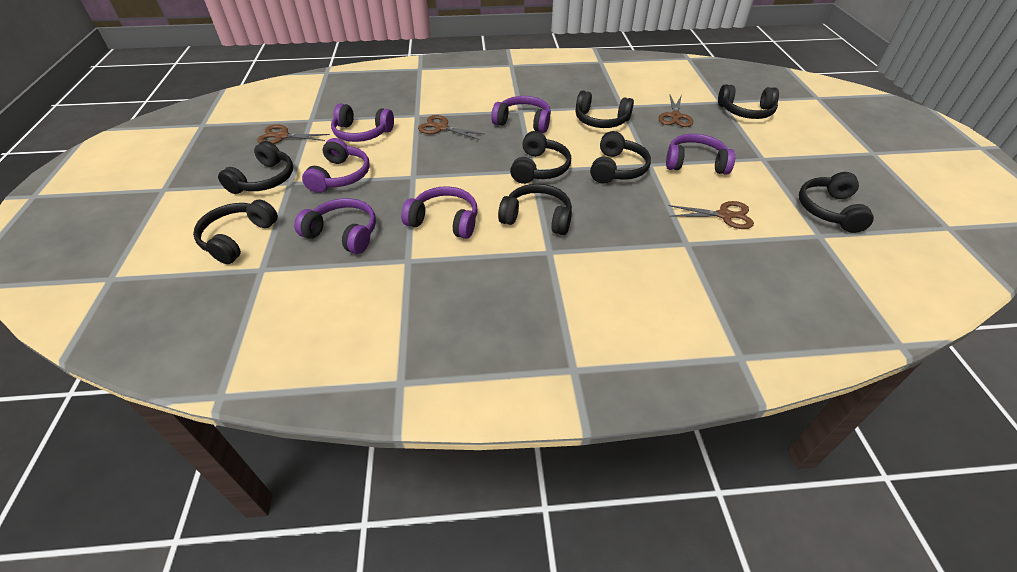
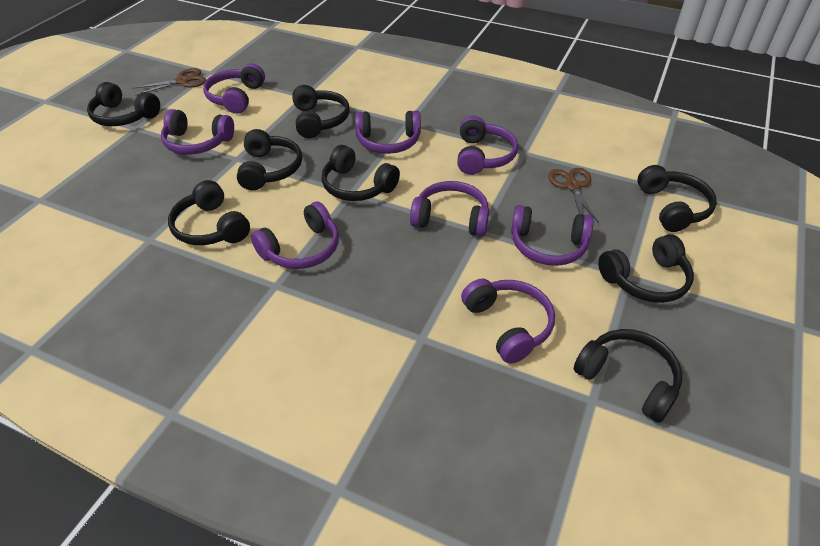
brown scissors: 4 -> 2
purple headphones: 6 -> 8

